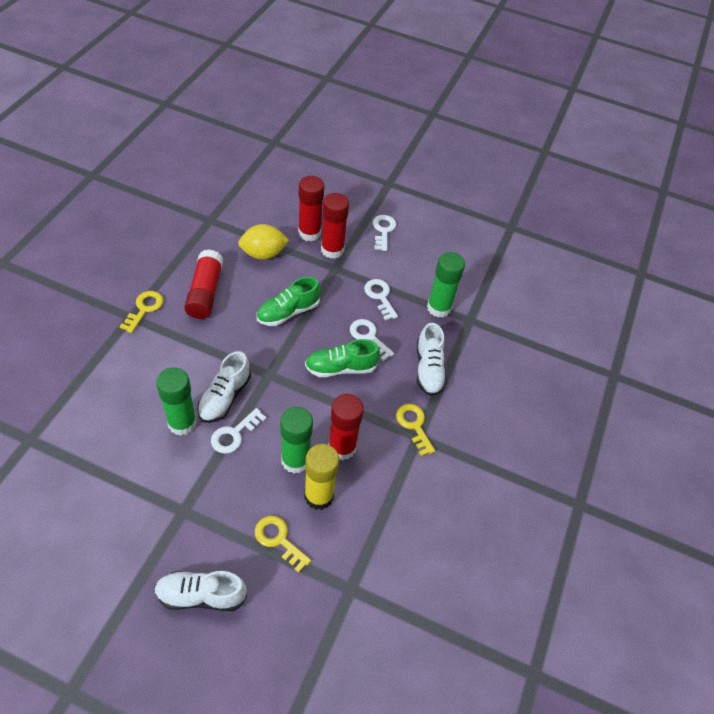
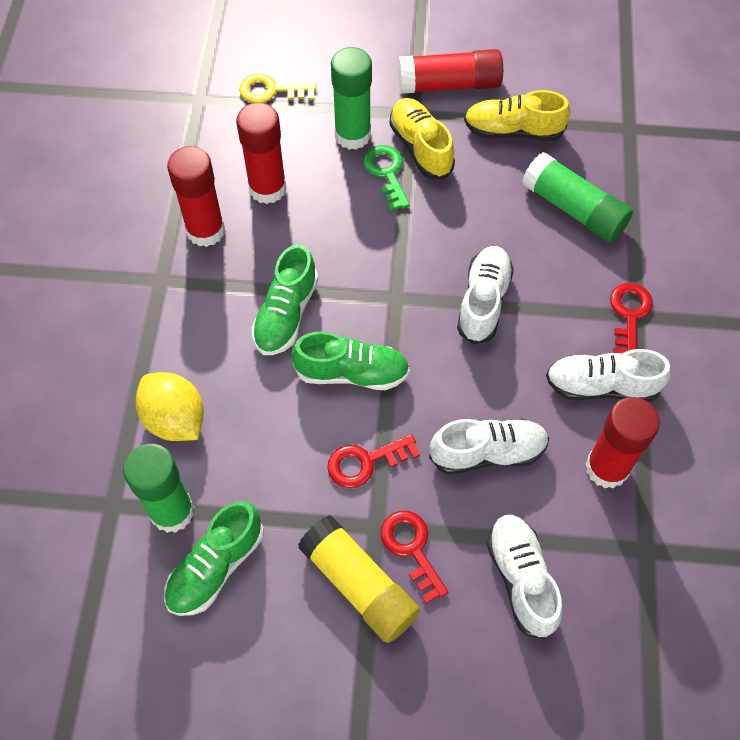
green key: 0 -> 1
green shoe: 2 -> 3
red key: 0 -> 3
white key: 4 -> 0
white shoe: 3 -> 4
yellow key: 3 -> 1
yellow shoe: 0 -> 2

